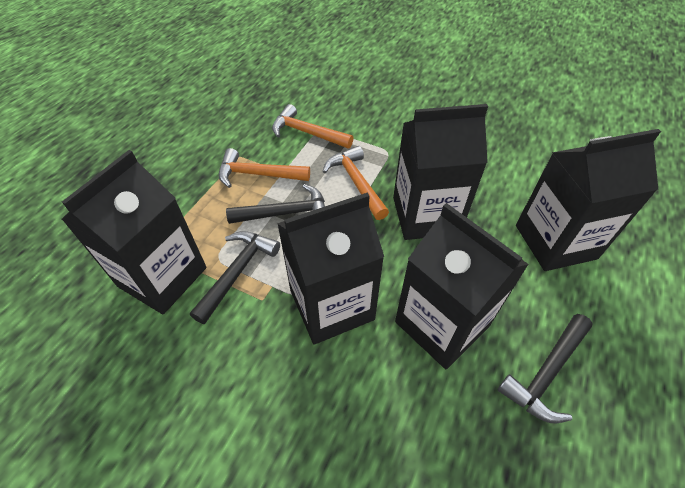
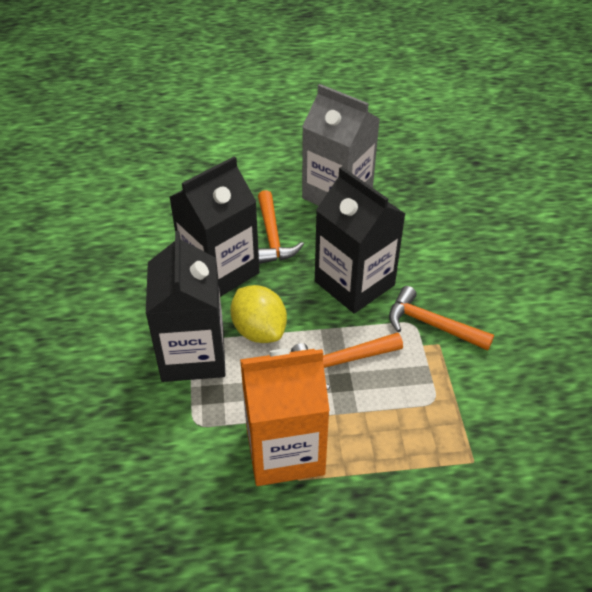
black carton: 5 -> 3
black hammer: 3 -> 0
grey carton: 0 -> 1
orange carton: 0 -> 1
yellow lemon: 0 -> 1

